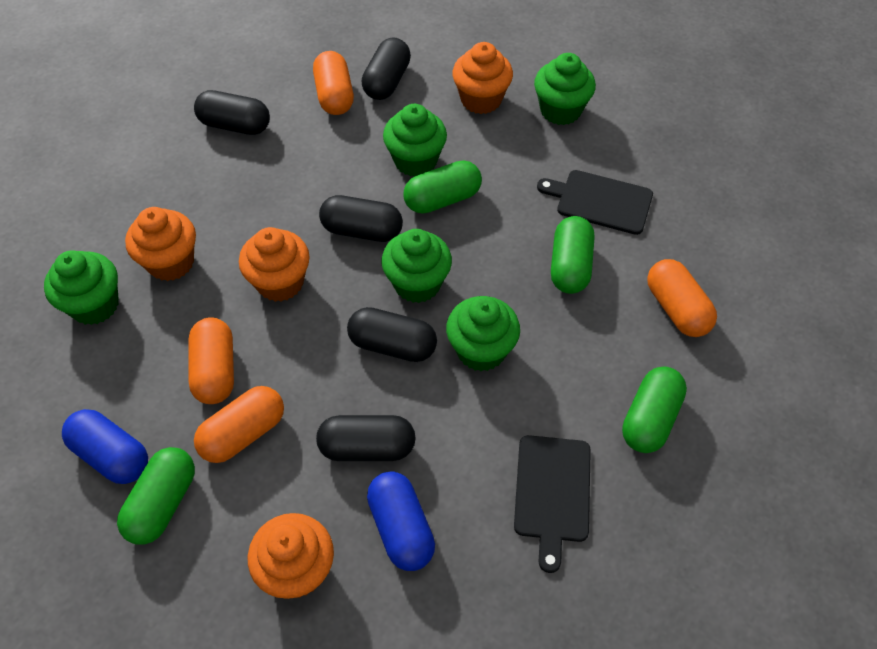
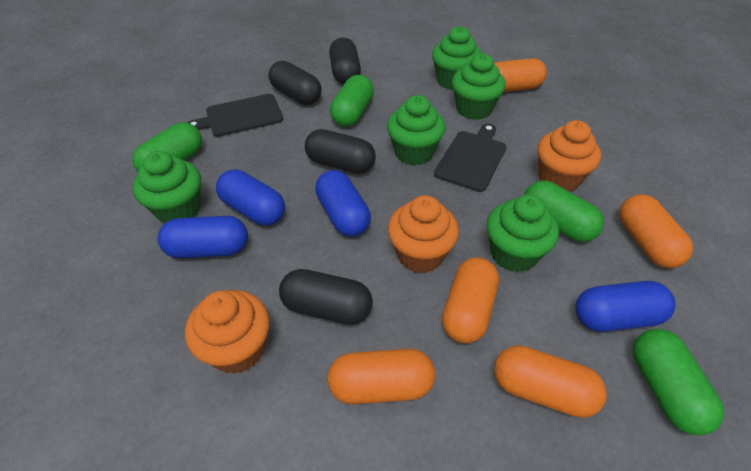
black capsule: 5 -> 4
blue capsule: 2 -> 4
orange capsule: 4 -> 5
orange cupcake: 4 -> 3

